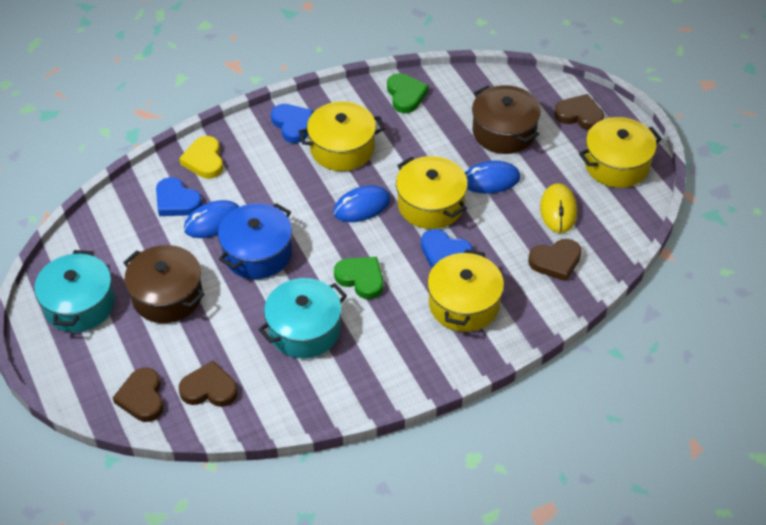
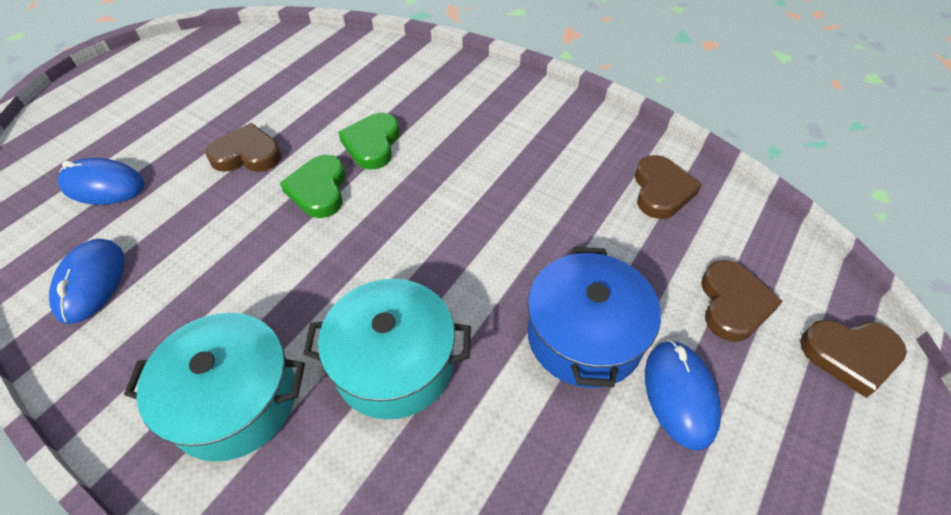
blue heart: 3 -> 0
brown pot: 2 -> 0
yellow heart: 1 -> 0
yellow mouse: 1 -> 0
yellow pot: 4 -> 0

